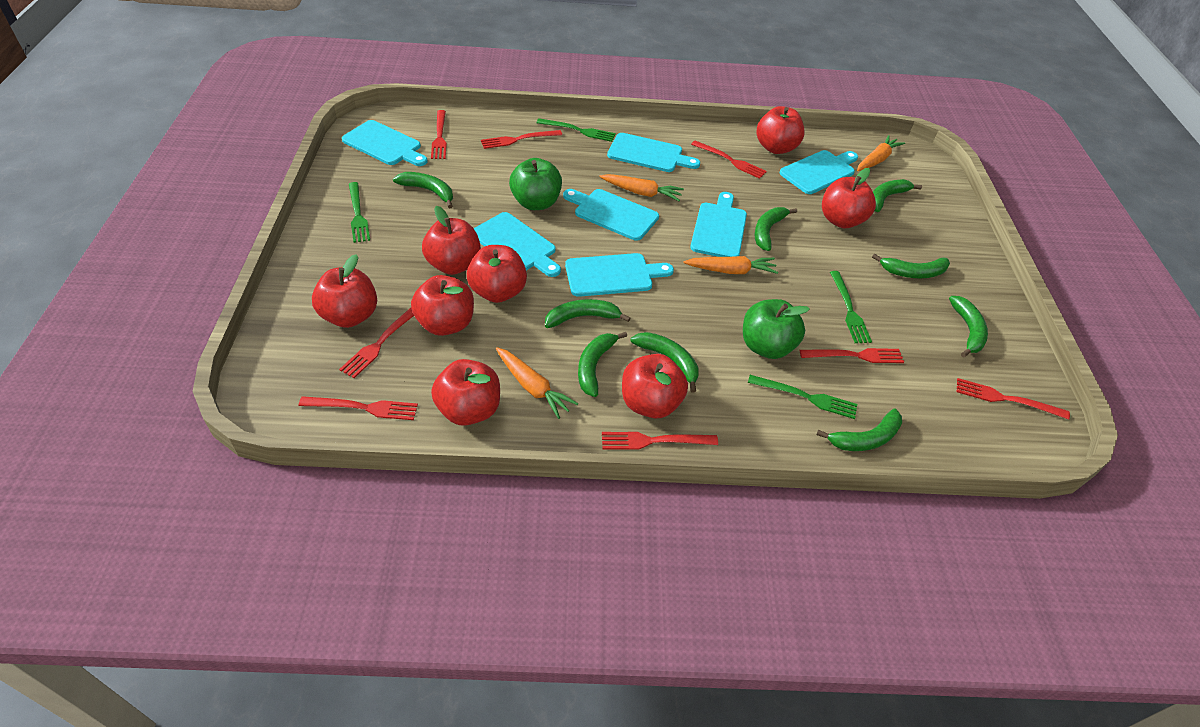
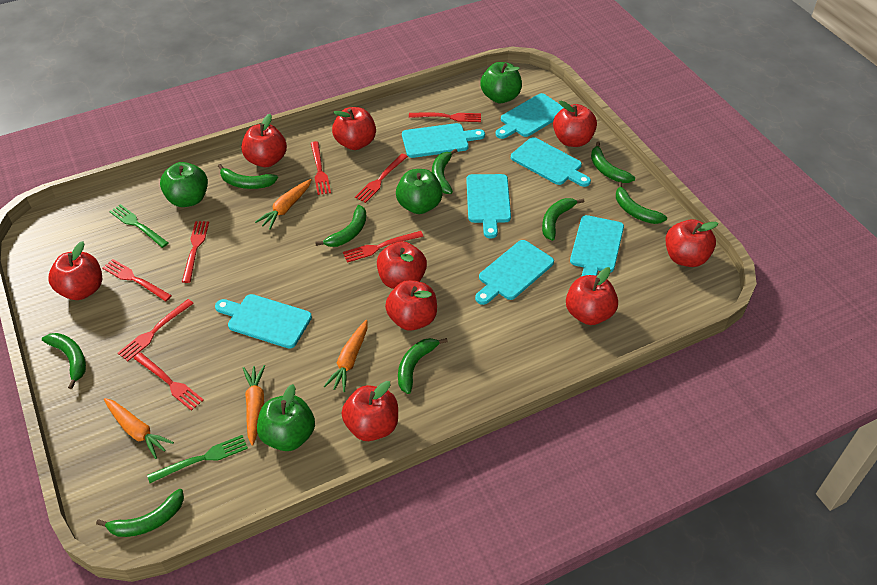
green apple: 2 -> 4
green fork: 4 -> 2
red apple: 8 -> 9

